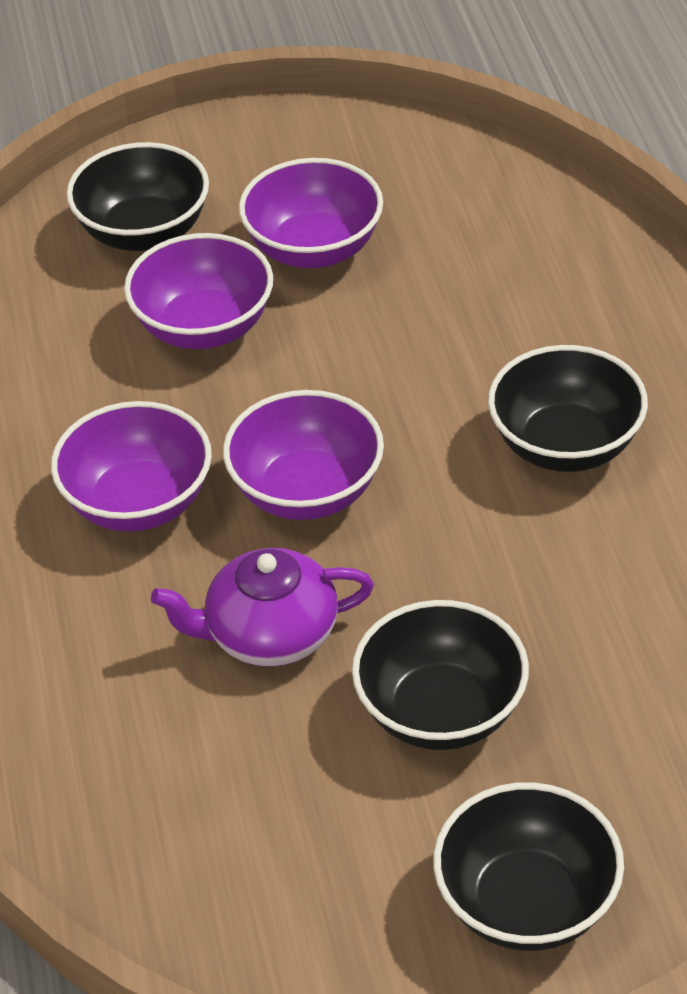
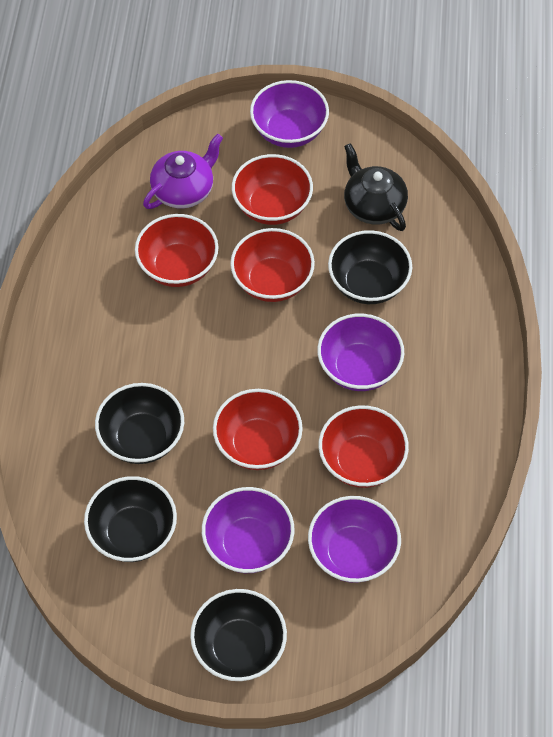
black teapot: 0 -> 1
red bowl: 0 -> 5

